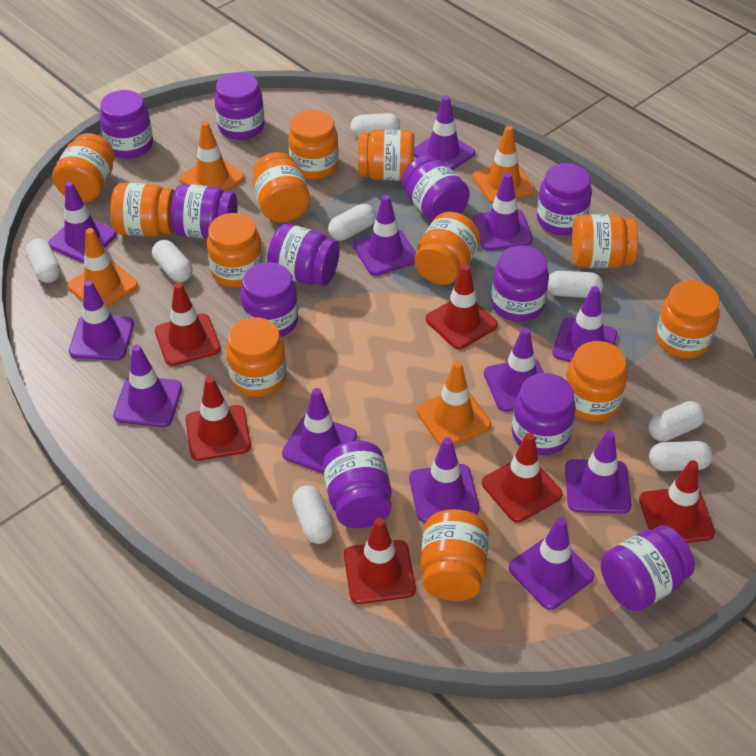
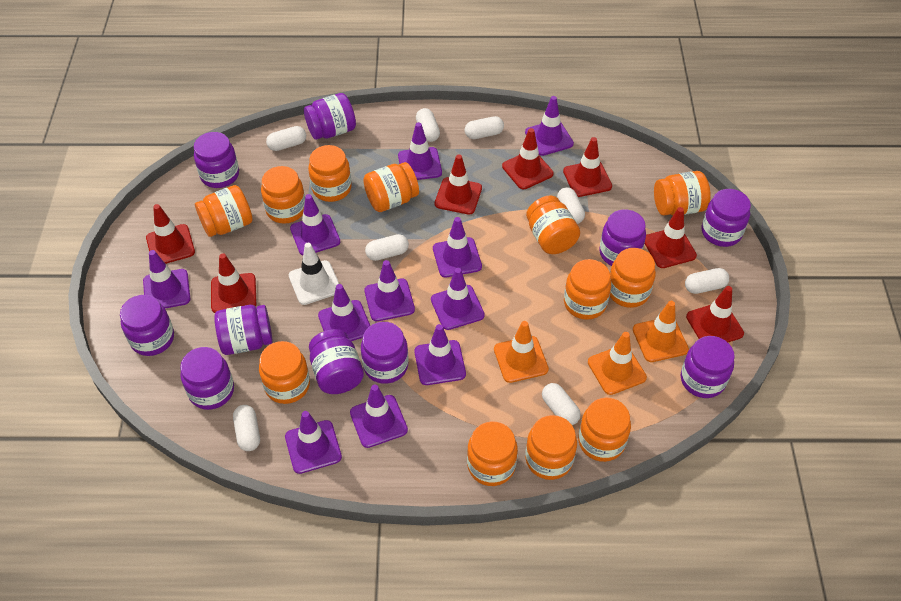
orange traffic cone: 4 -> 3
purple jar: 11 -> 10
purple traffic cone: 12 -> 11
red traffic cone: 6 -> 7
white traffic cone: 0 -> 1

